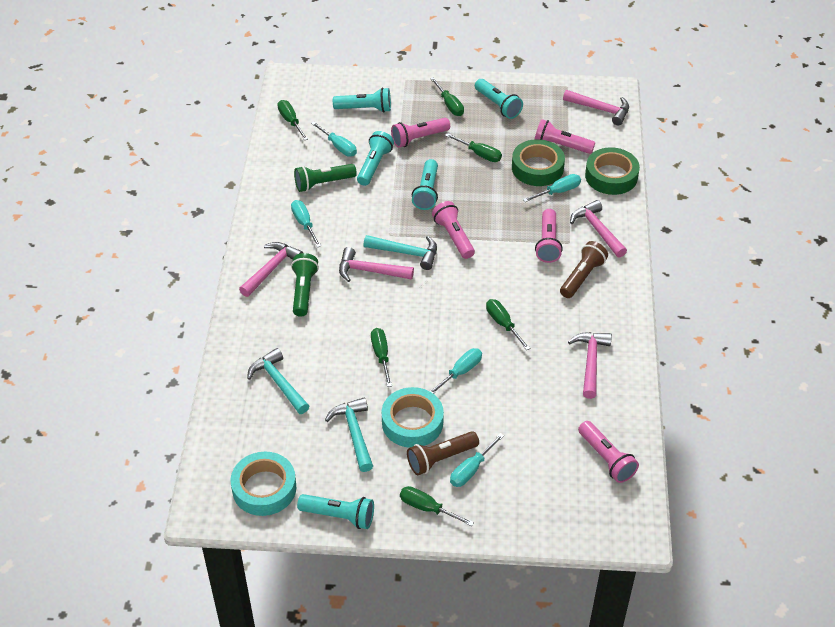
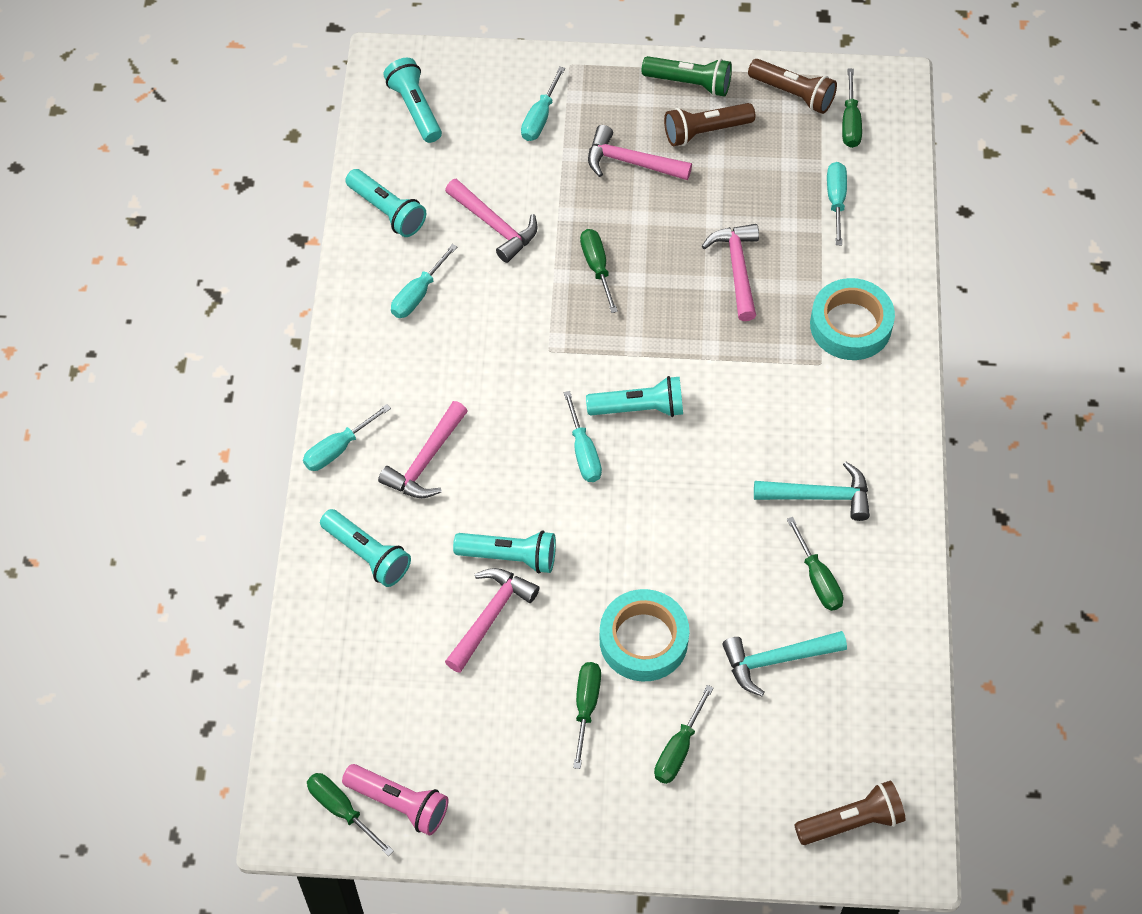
brown flashlight: 2 -> 3
green flashlight: 2 -> 1
green tape: 2 -> 0
pink flashlight: 5 -> 1
turquoise hammer: 3 -> 2

